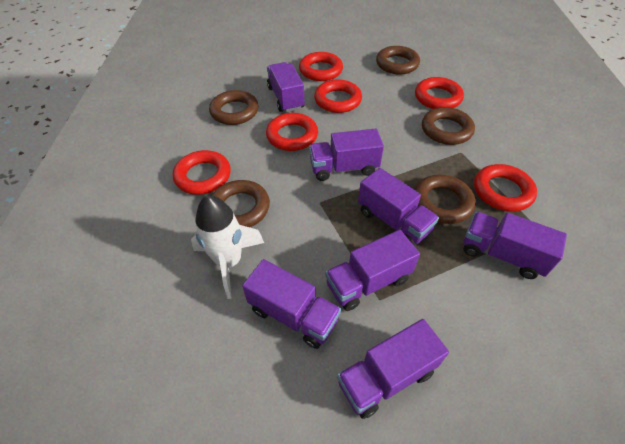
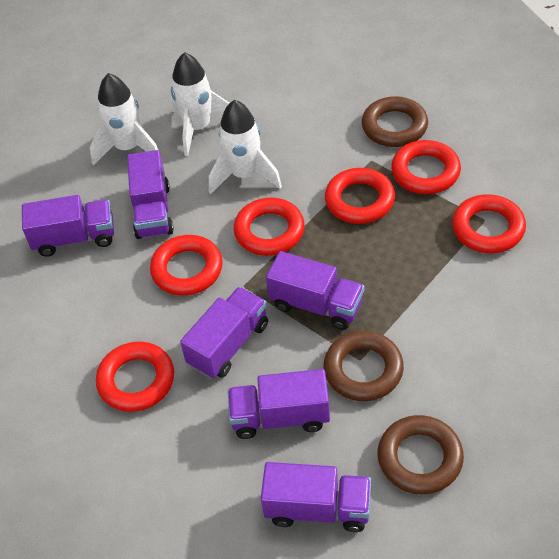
brown ring: 5 -> 3
purple truck: 7 -> 6
white rocket: 1 -> 3

